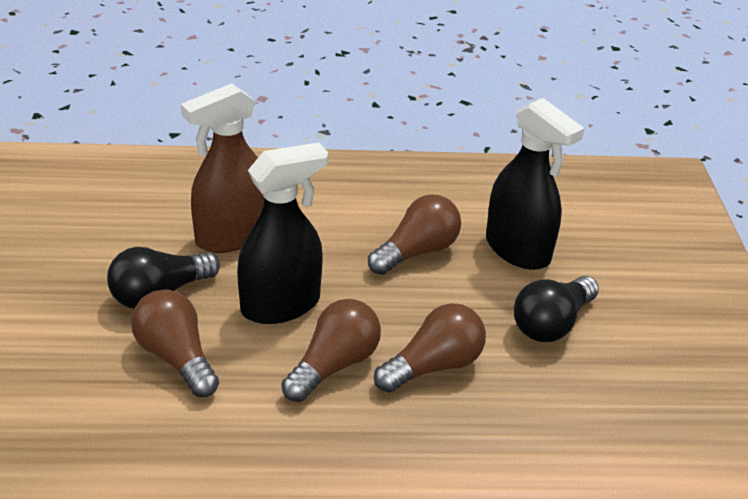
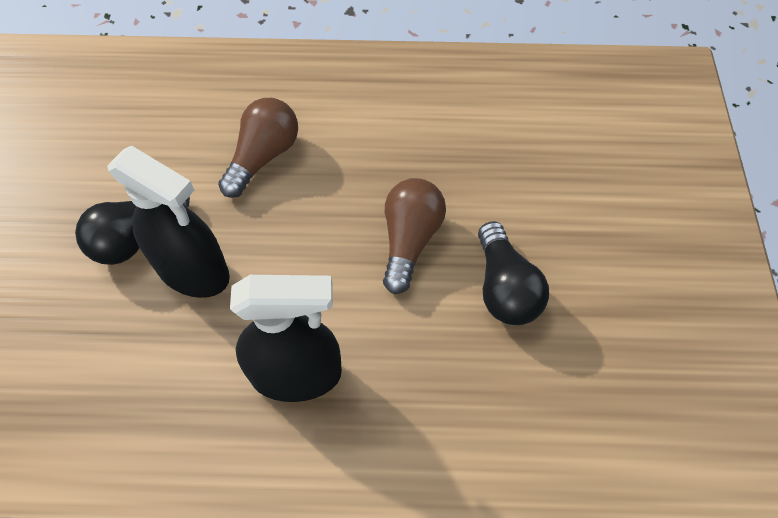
brown light bulb: 4 -> 2
brown spray bottle: 1 -> 0

